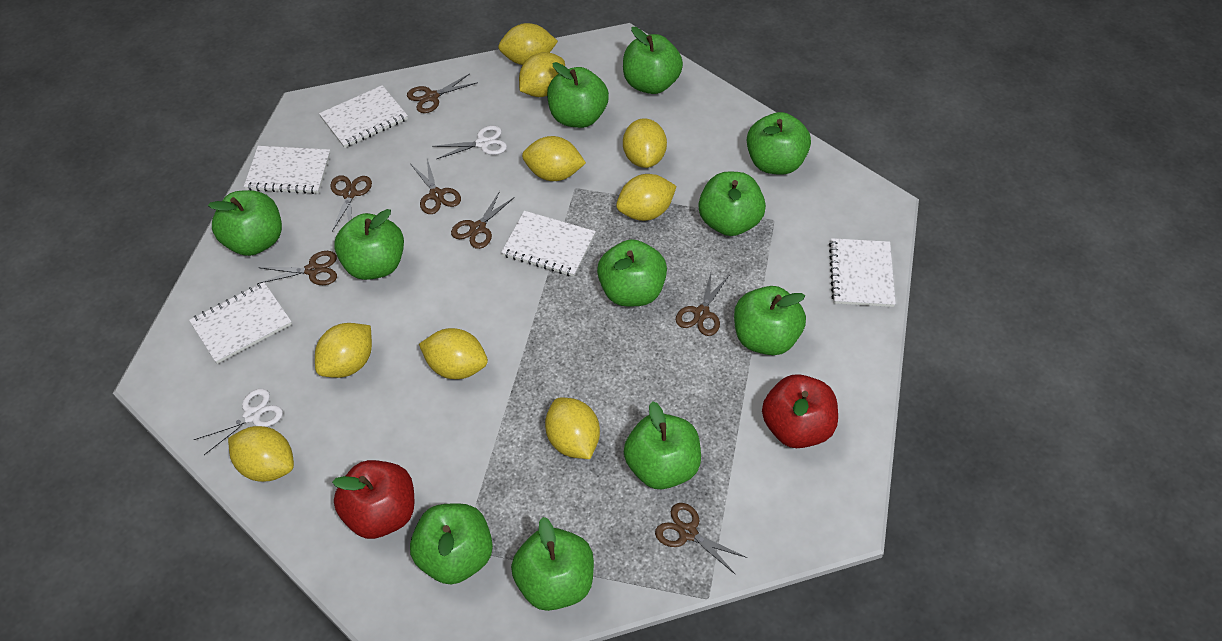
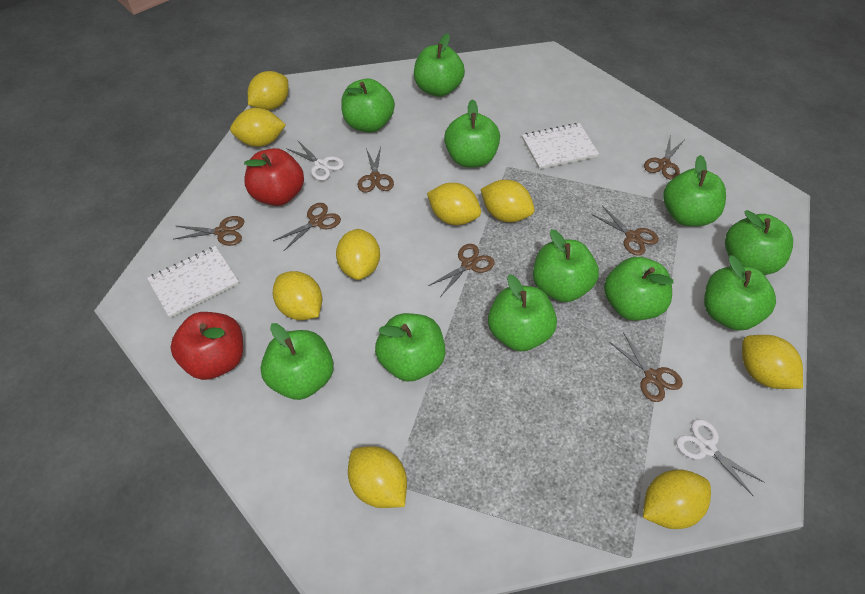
white notebook: 5 -> 2

